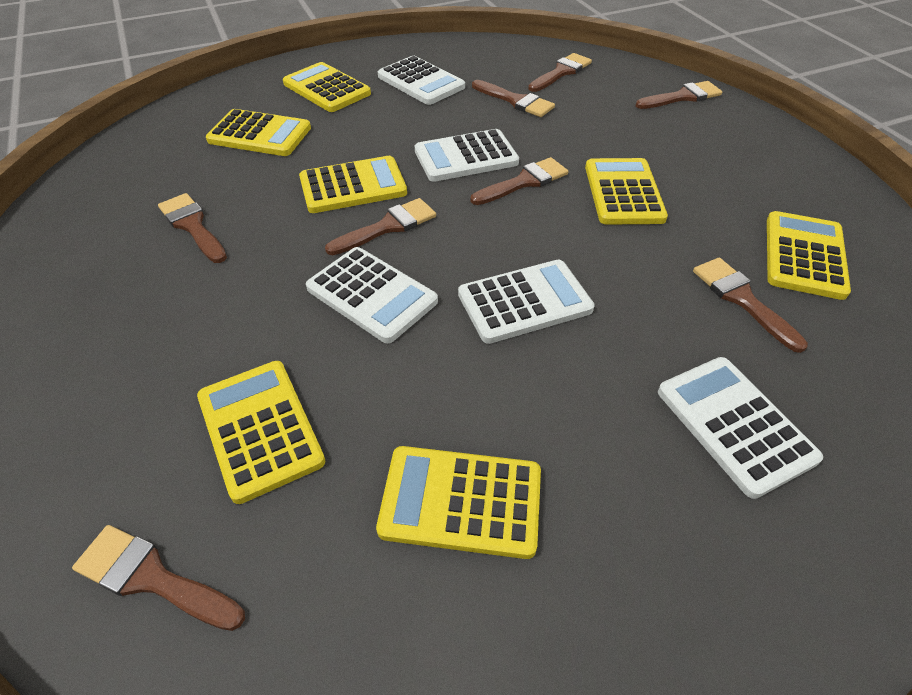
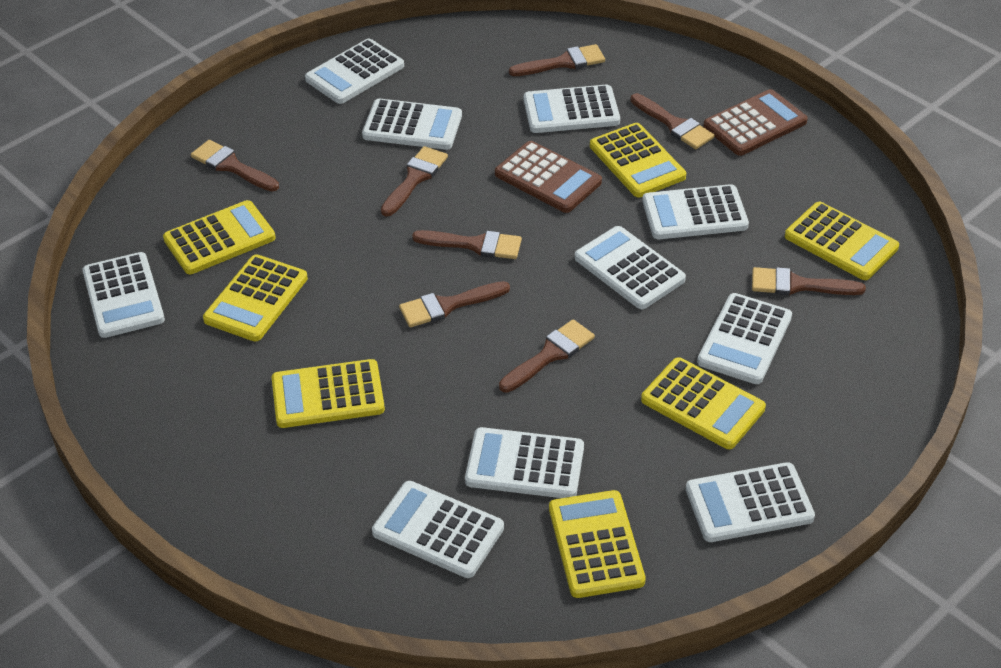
brown calculator: 0 -> 2
white calculator: 5 -> 10

